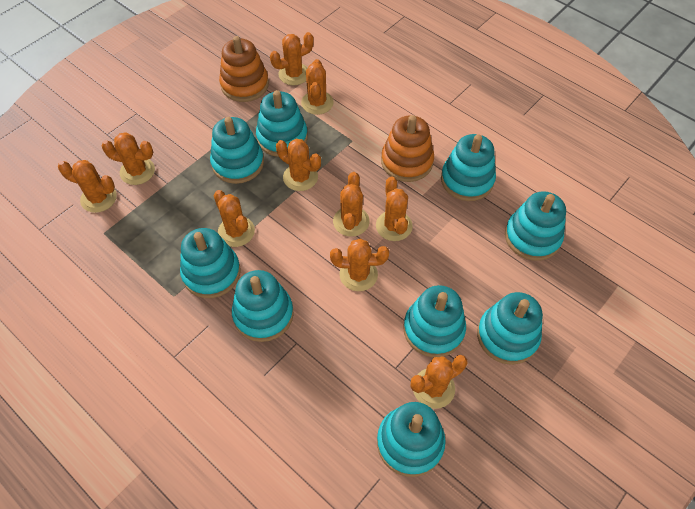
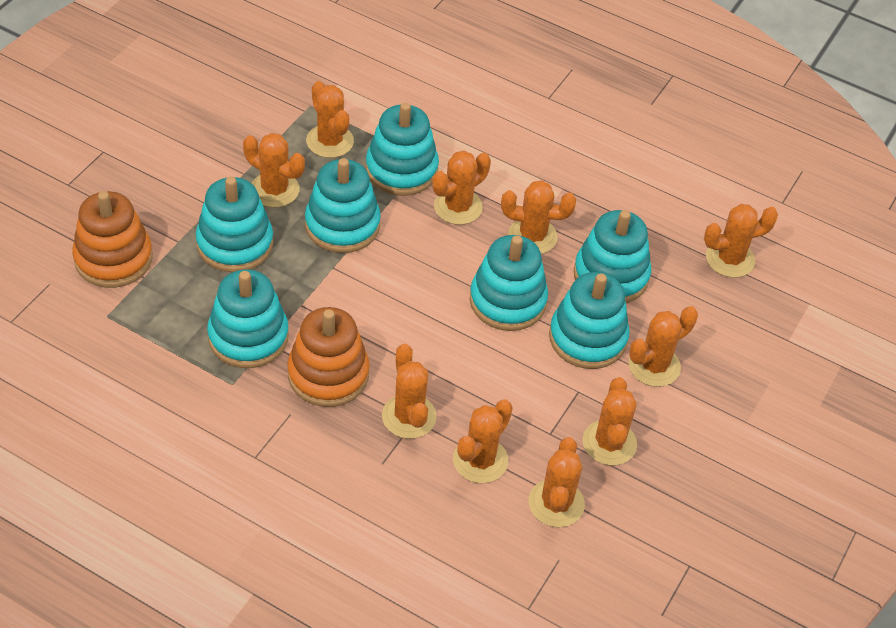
turquoise stacking toy: 9 -> 7

